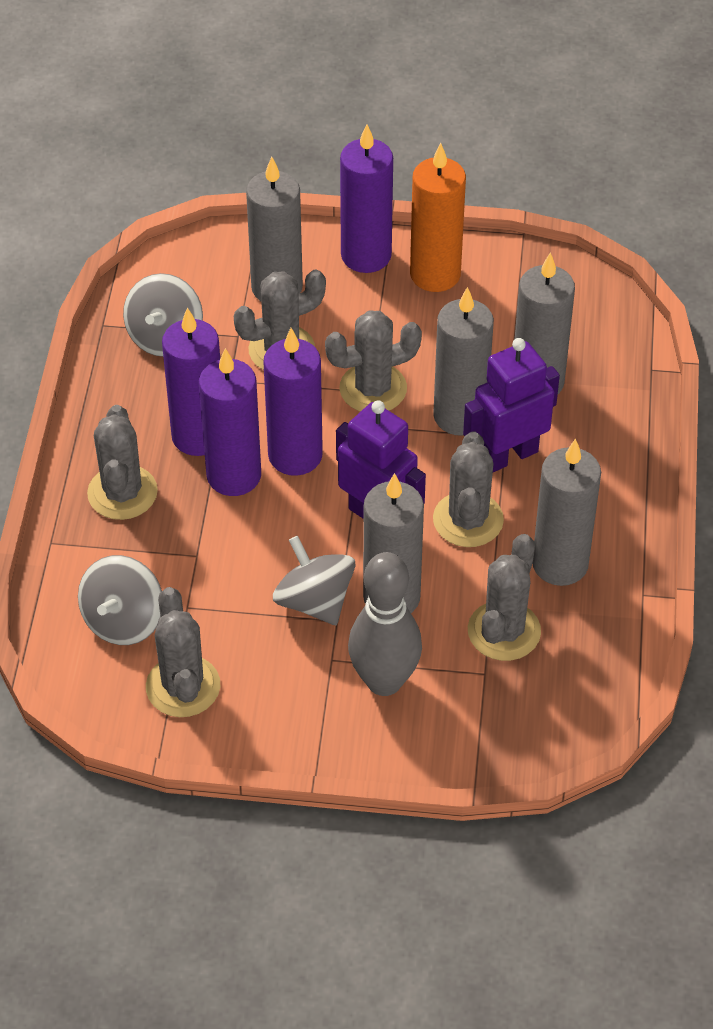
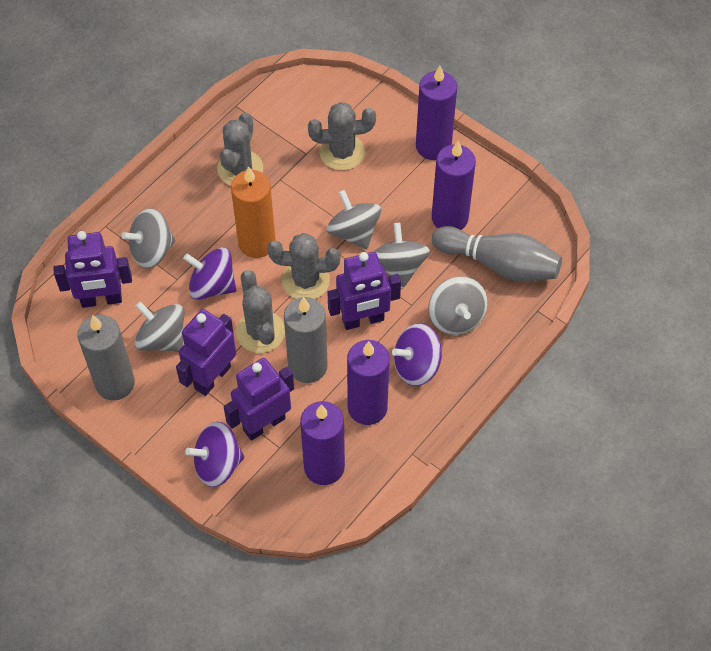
grey cactus: 6 -> 4
grey candle: 5 -> 2
grey spinning top: 3 -> 5
purple robot: 2 -> 4
purple spinning top: 0 -> 3

